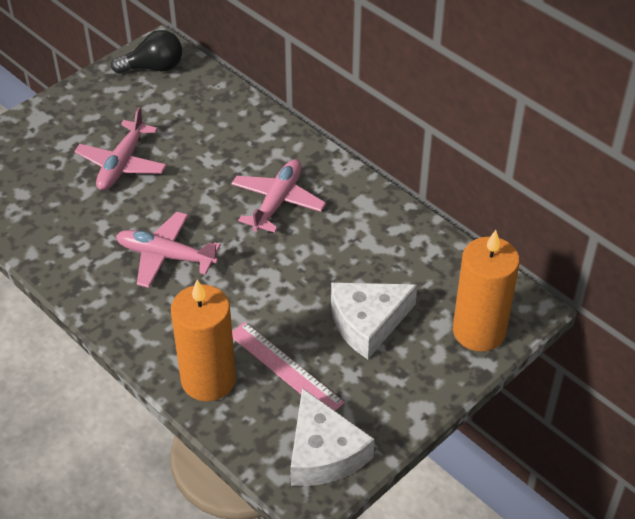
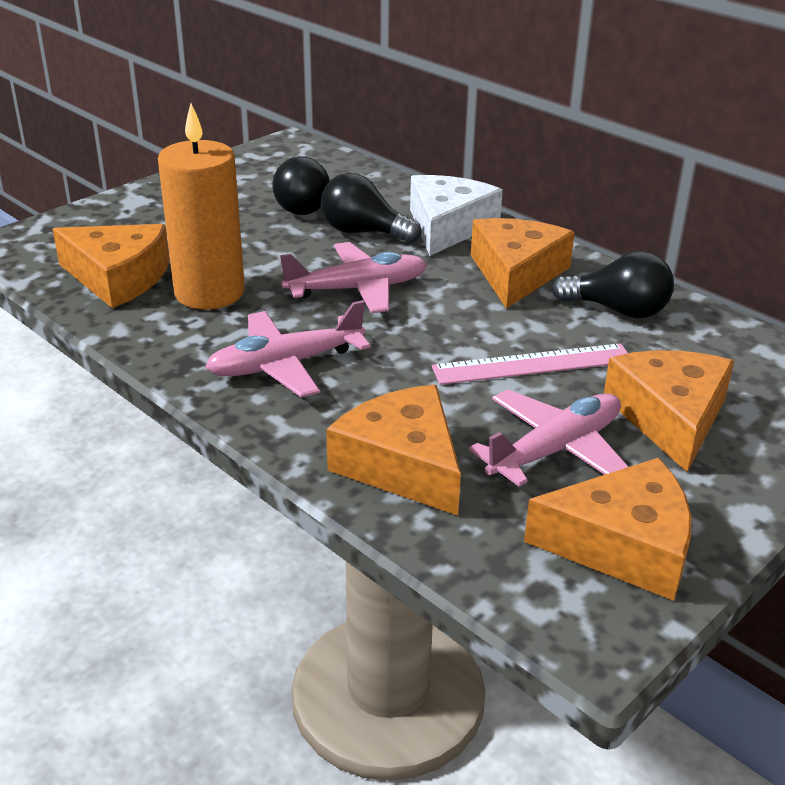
black light bulb: 1 -> 3
orange candle: 2 -> 1
orange cheese: 0 -> 5
white cheese: 2 -> 1

